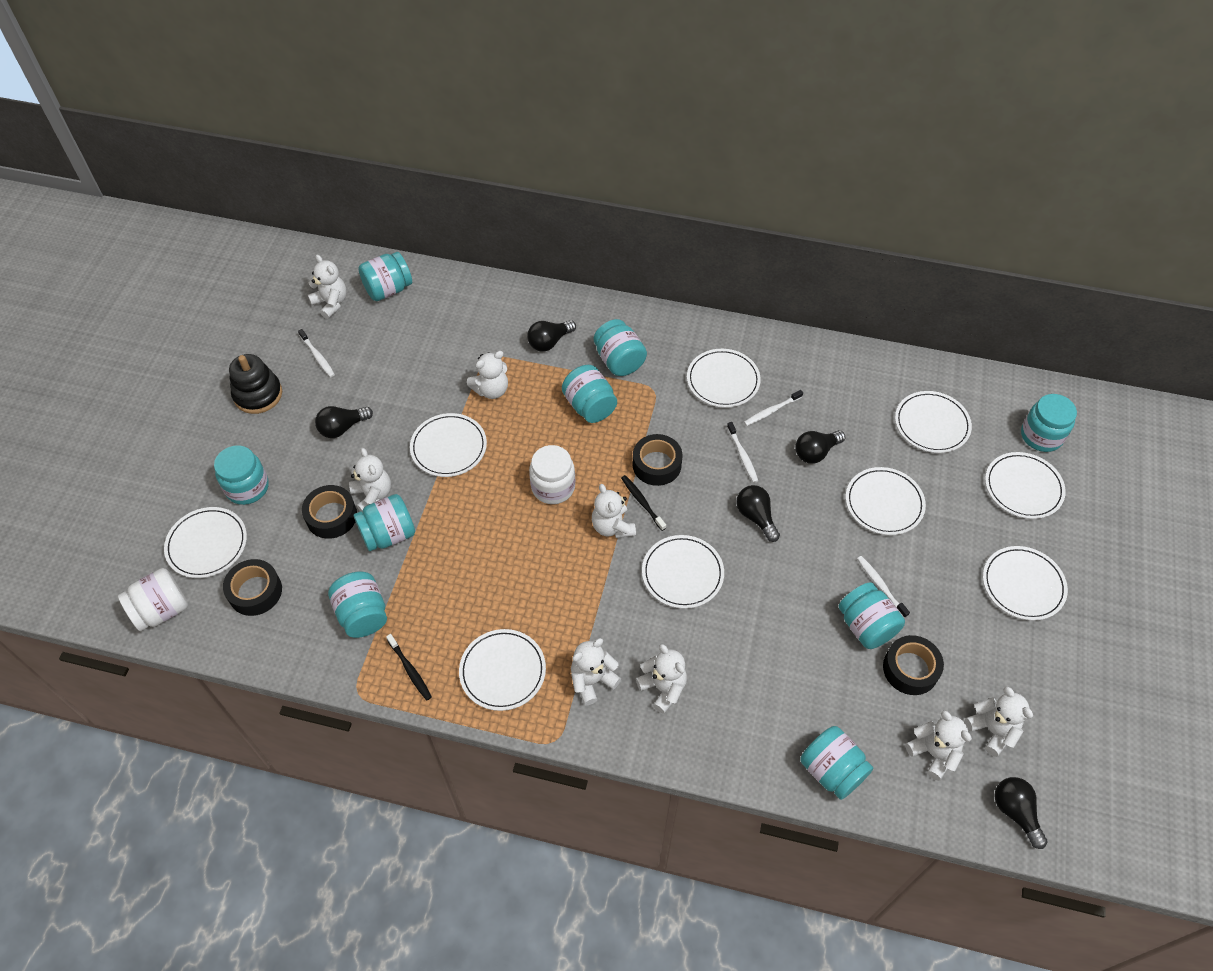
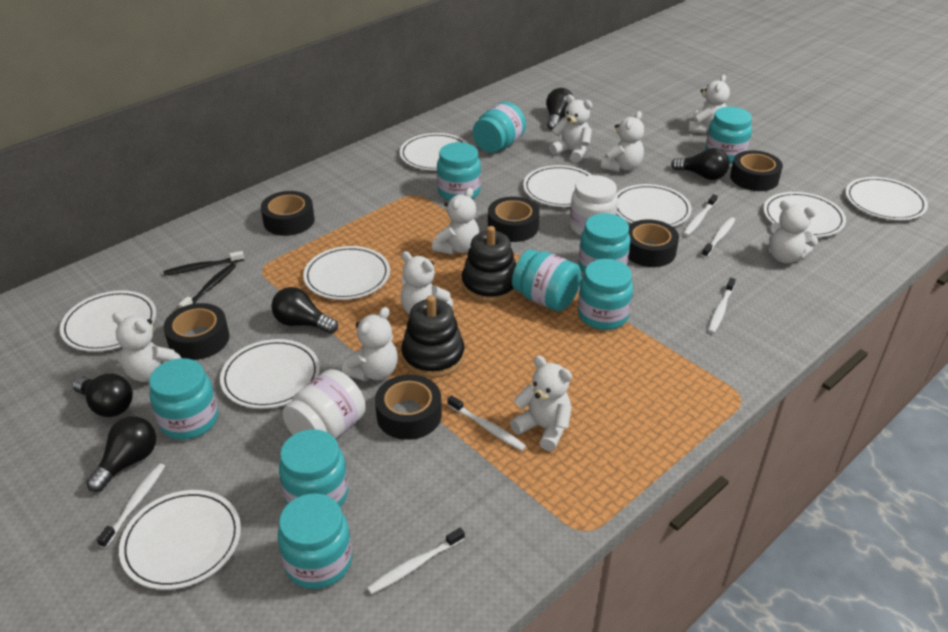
black stacking toy: 1 -> 2
black tape: 4 -> 6
white teddy bear: 8 -> 9
white toothbrush: 4 -> 6

